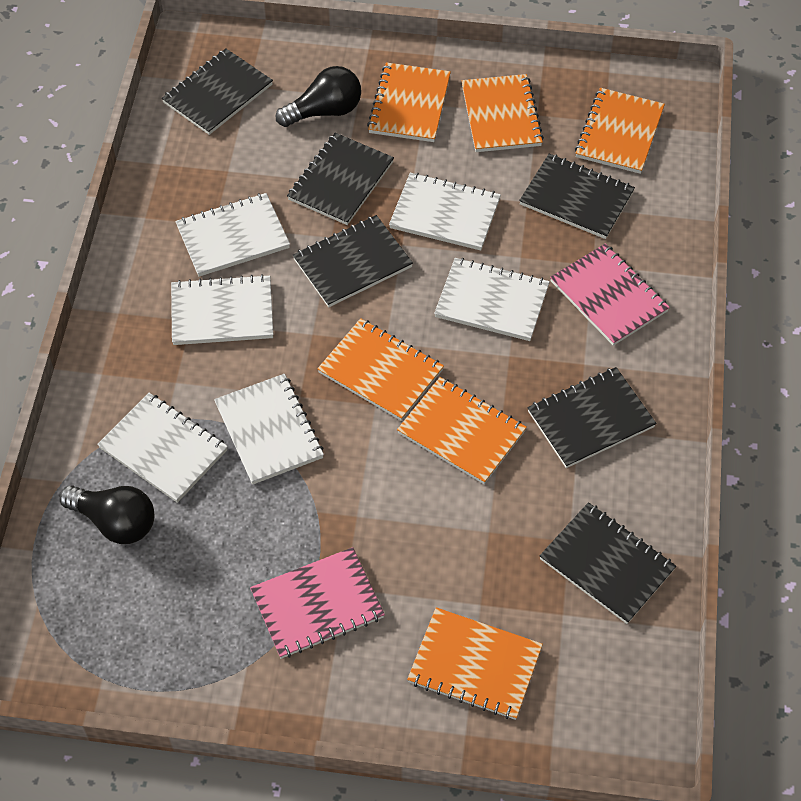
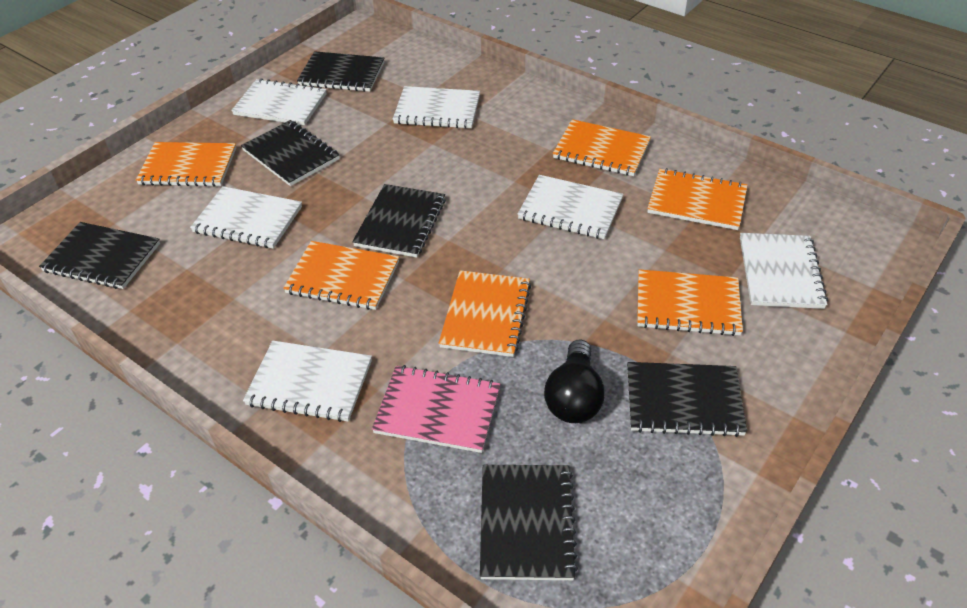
black light bulb: 2 -> 1
pink notebook: 2 -> 1

